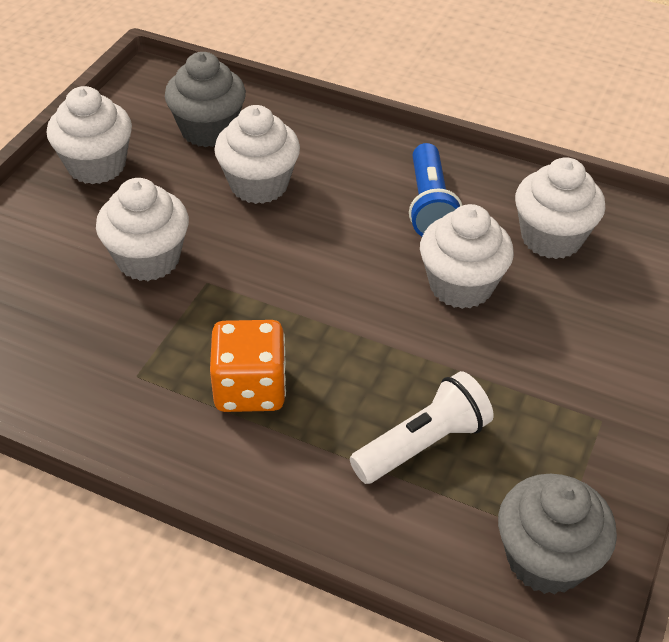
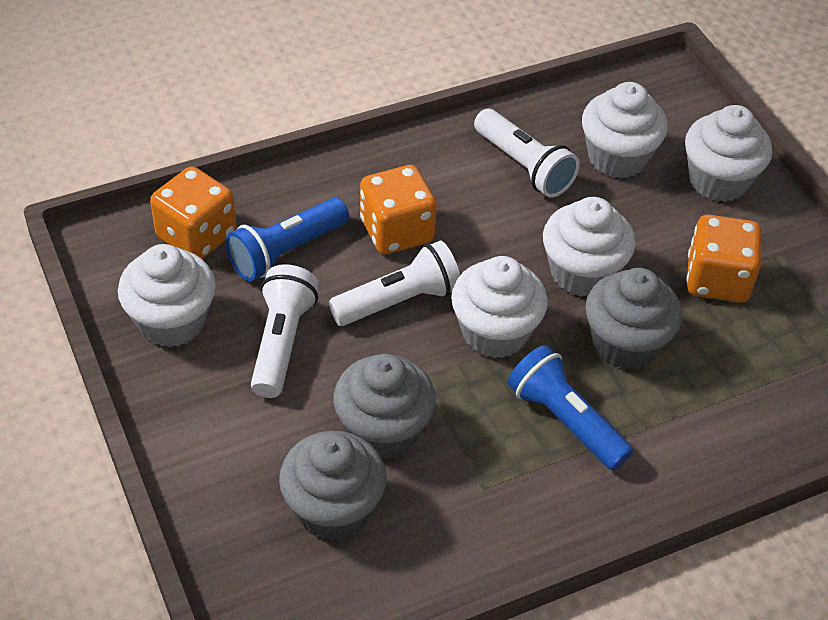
blue flashlight: 1 -> 2
grey cupcake: 2 -> 3
orange dice: 1 -> 3
white flashlight: 1 -> 3

